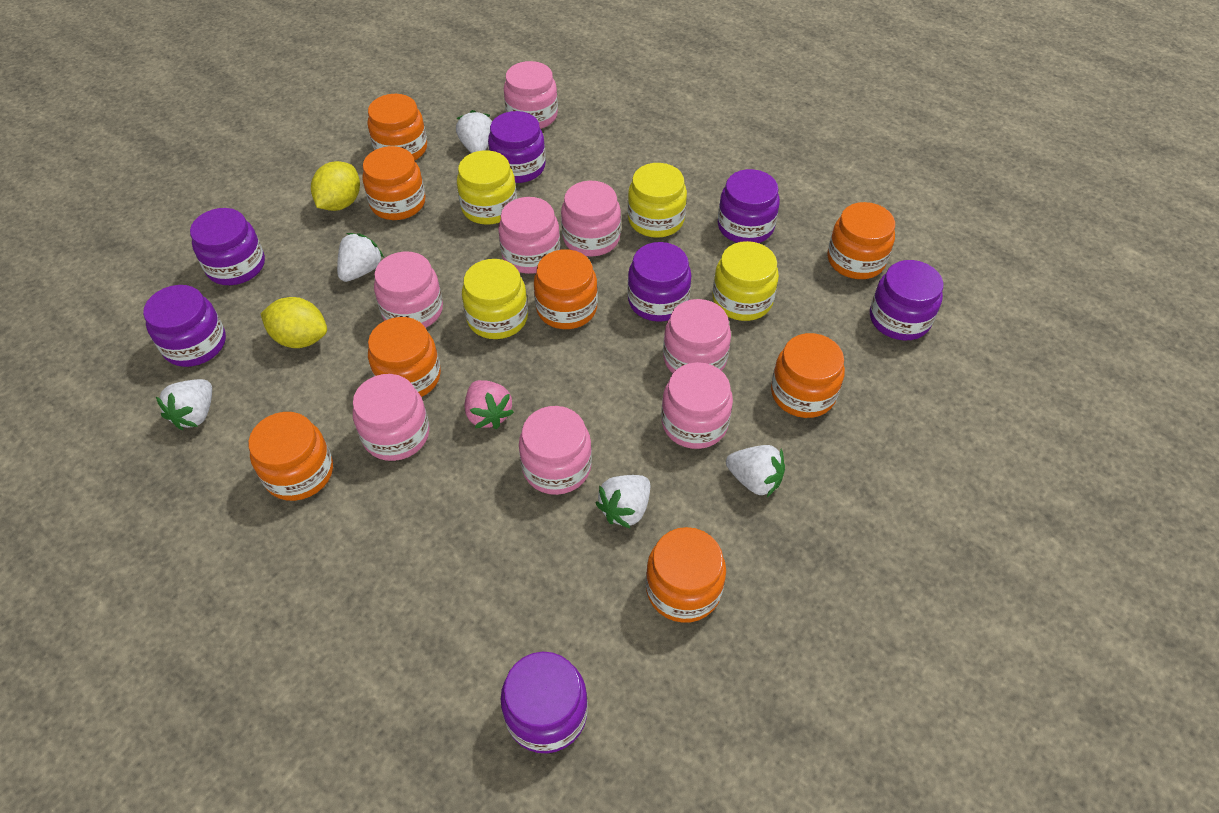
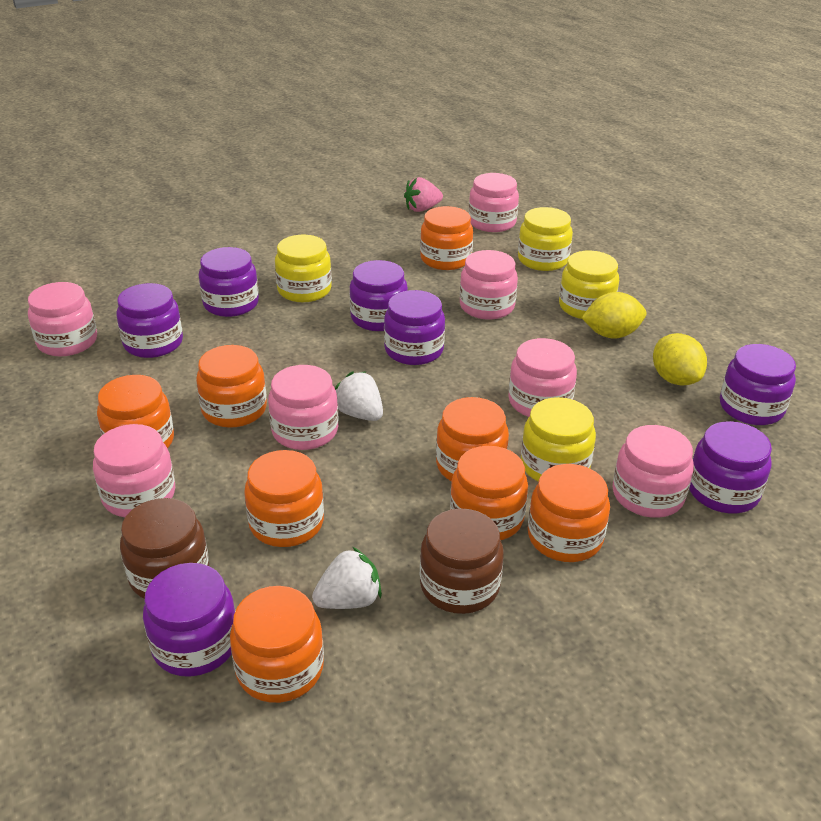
brown jar: 0 -> 2
pink jar: 8 -> 7
white strawberry: 5 -> 2

